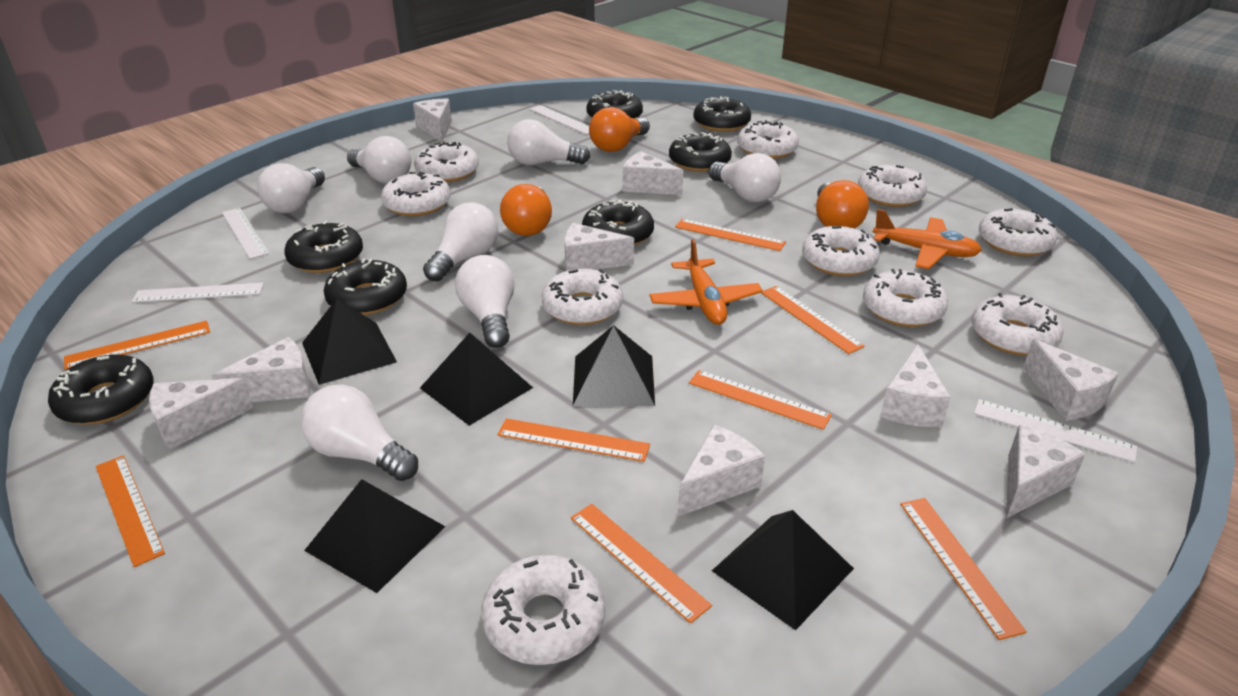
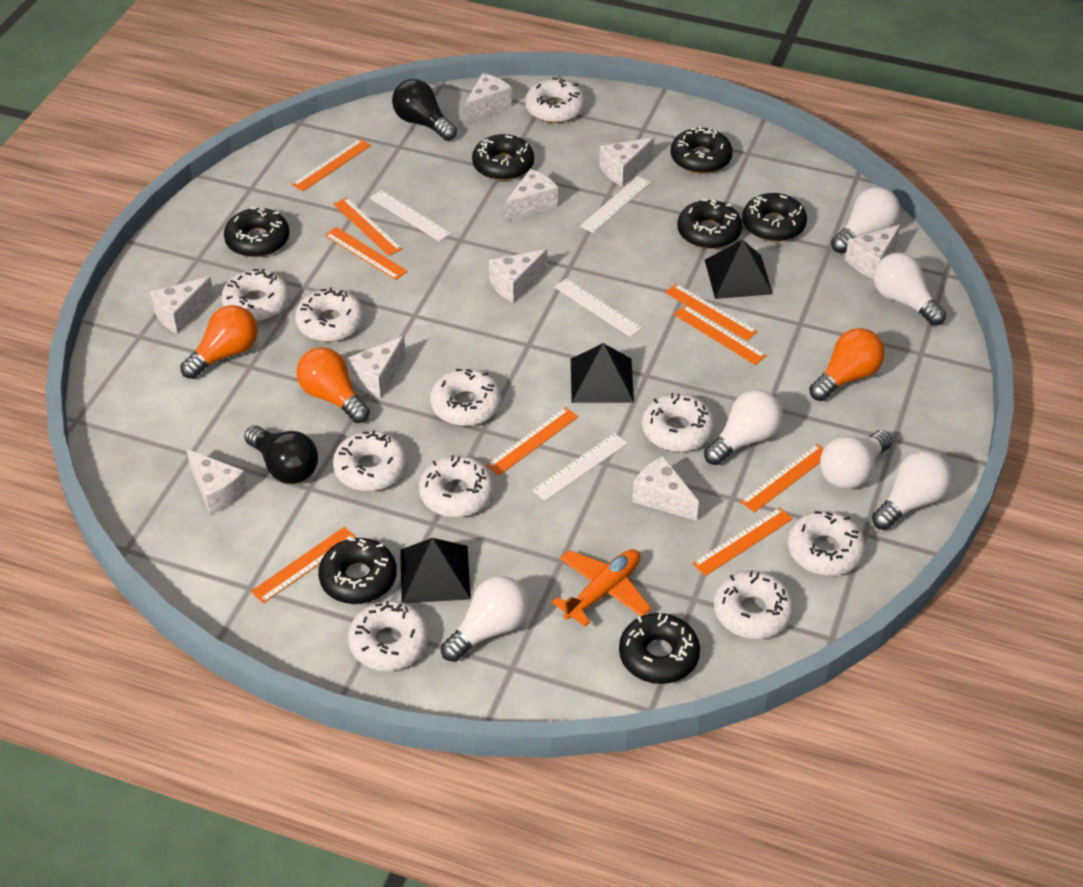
black light bulb: 0 -> 2
black pyramid: 5 -> 3
orange plane: 2 -> 1
orange ruler: 8 -> 9
white light bulb: 7 -> 6

